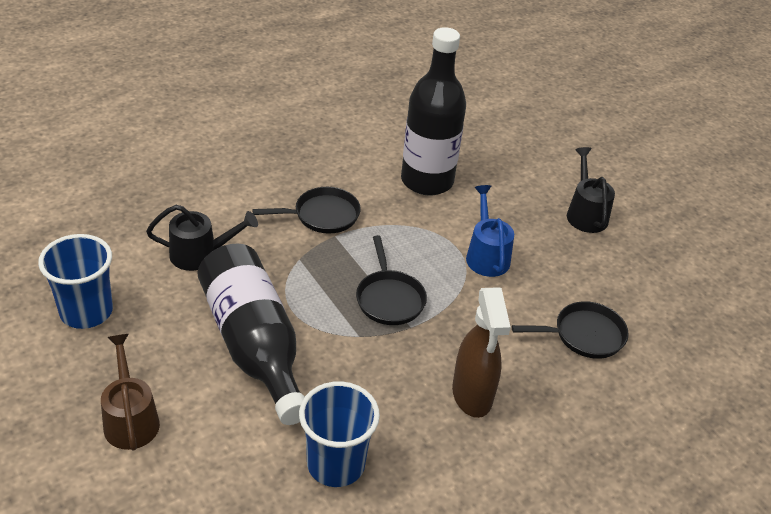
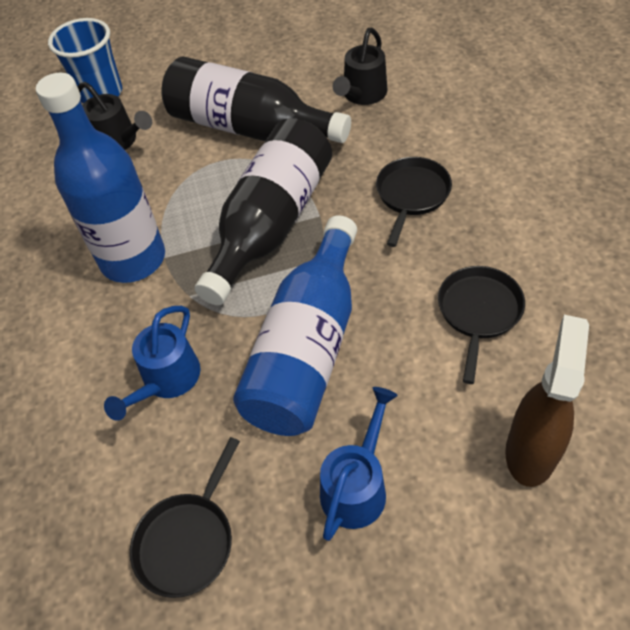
blue bottle: 0 -> 2
blue cup: 2 -> 1
blue watering can: 1 -> 2
brown watering can: 1 -> 0

